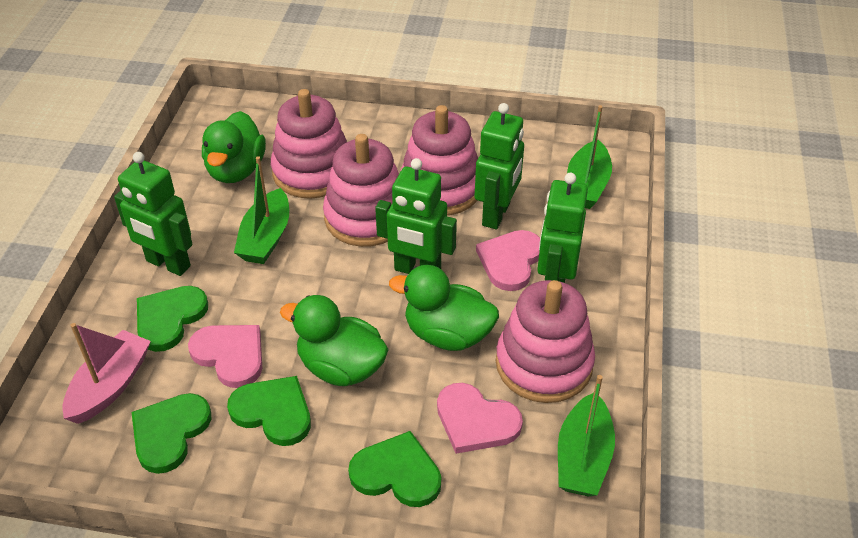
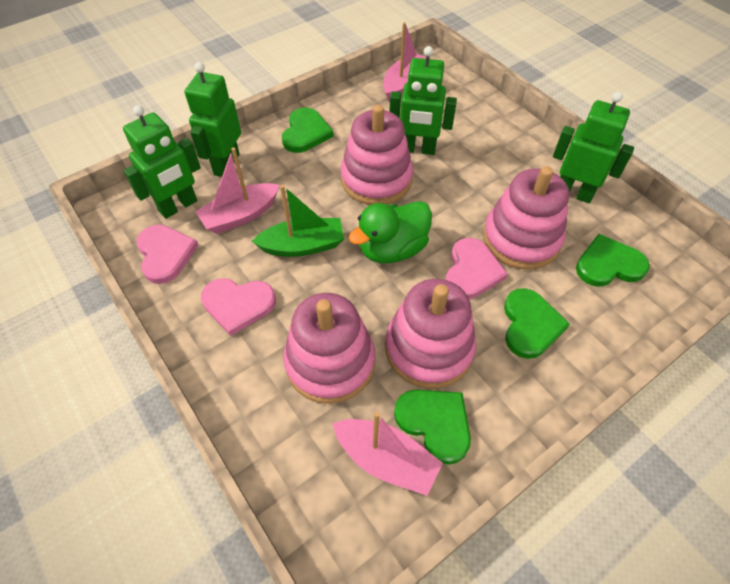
green boat: 3 -> 1
green duck: 3 -> 1
pink boat: 1 -> 3

